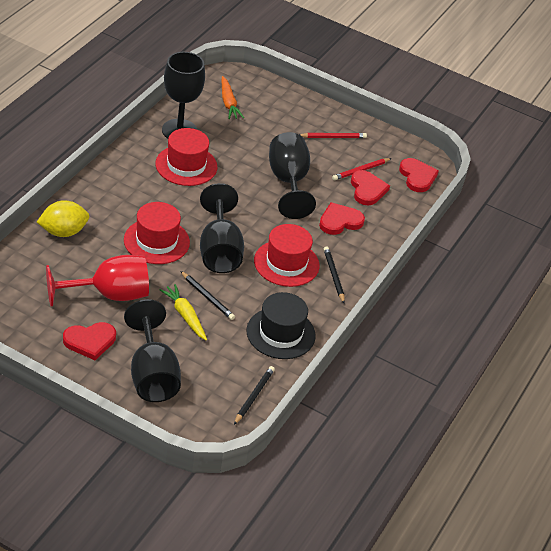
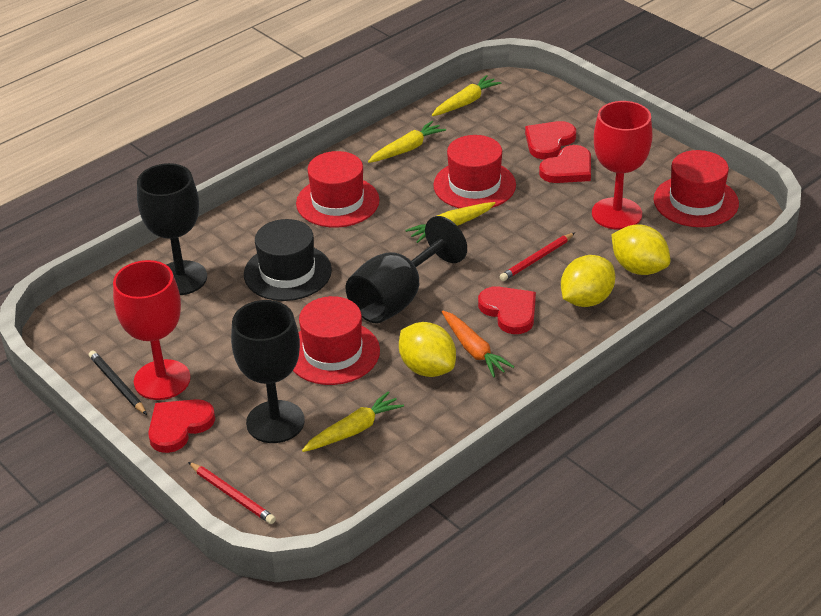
black goblet: 4 -> 3
black pencil: 3 -> 1
red goblet: 1 -> 2
red hat: 3 -> 4
yellow carrot: 1 -> 4
yellow lemon: 1 -> 3

